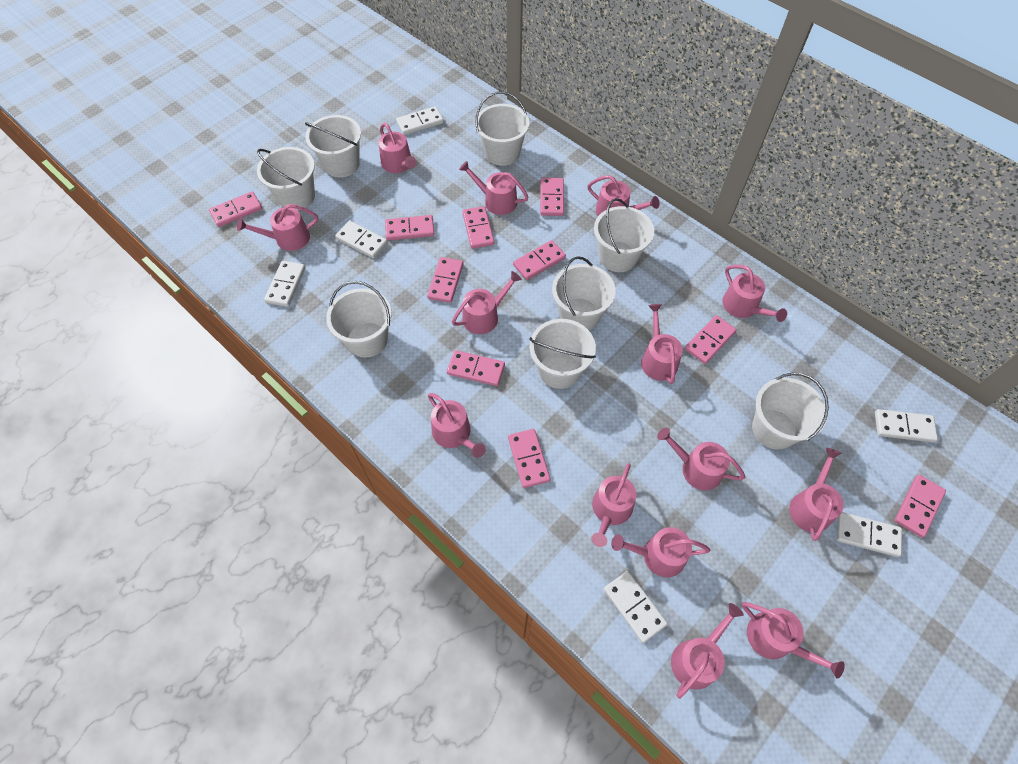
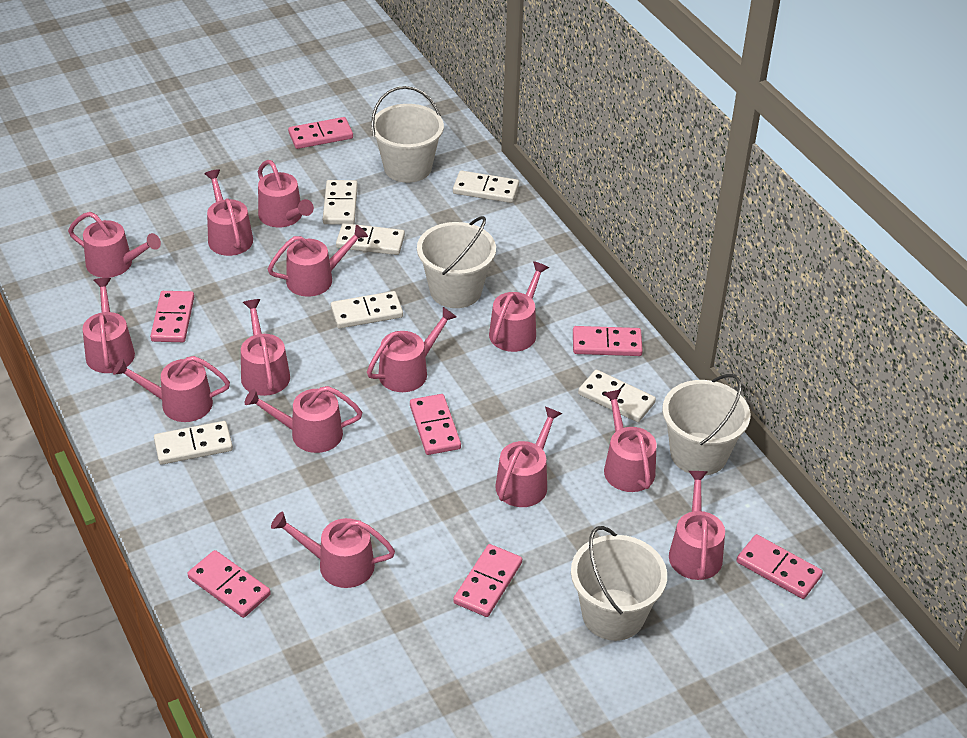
pink domino: 10 -> 7
white bucket: 8 -> 4

